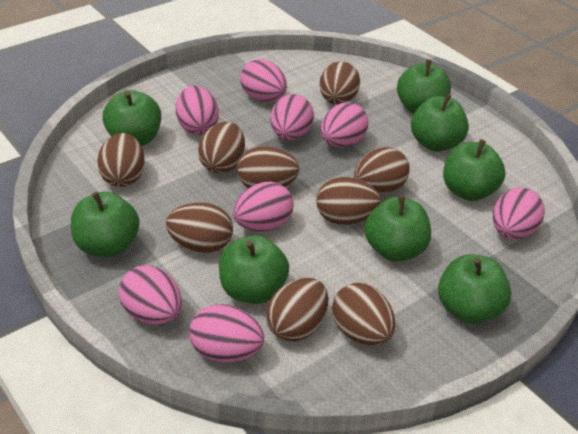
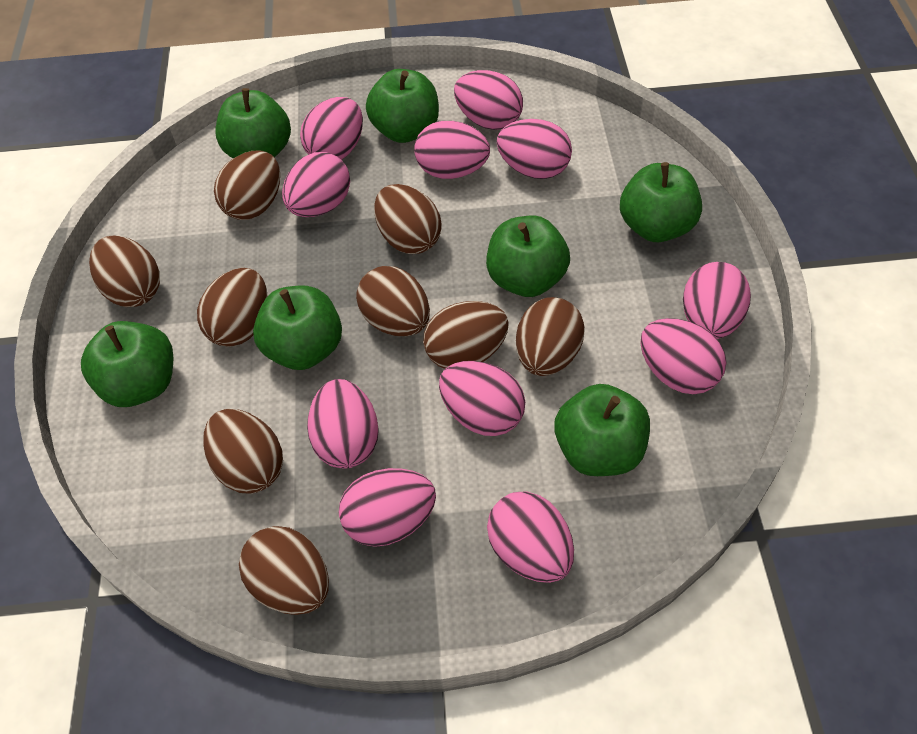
green apple: 8 -> 7
pink egg: 8 -> 11

